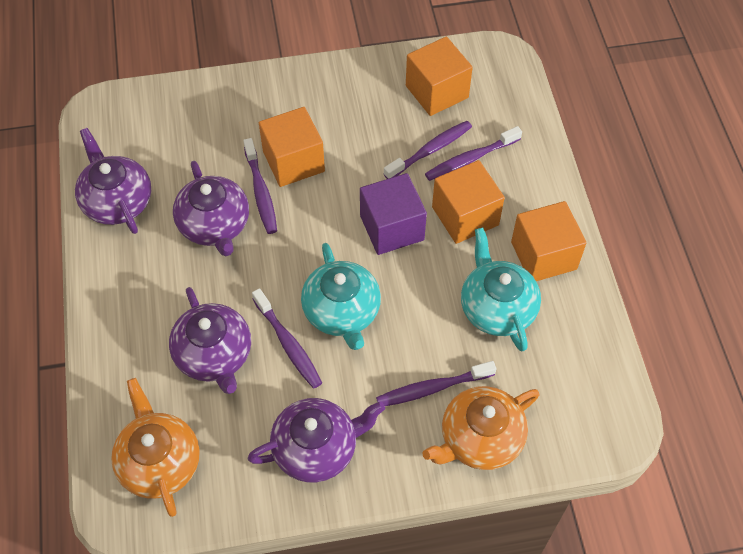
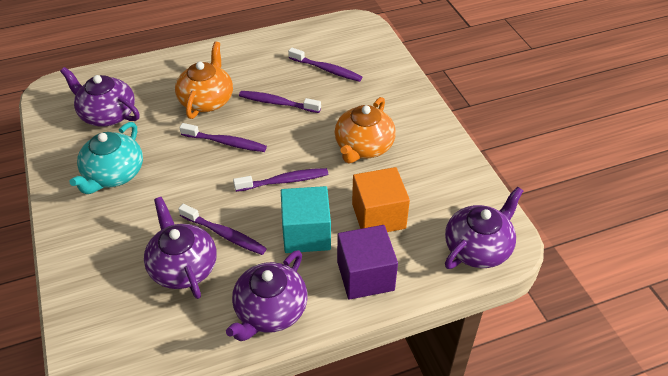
orange cube: 4 -> 1
turquoise cube: 0 -> 1
turquoise teapot: 2 -> 1

